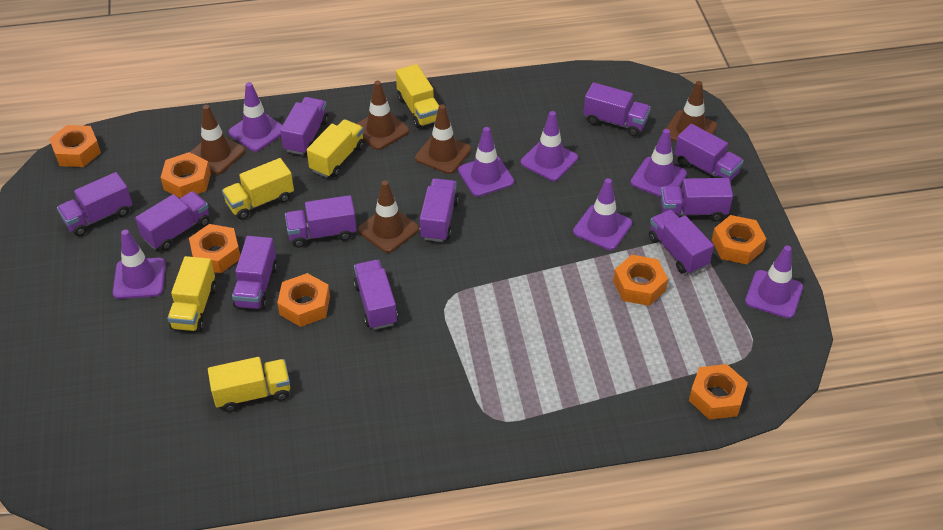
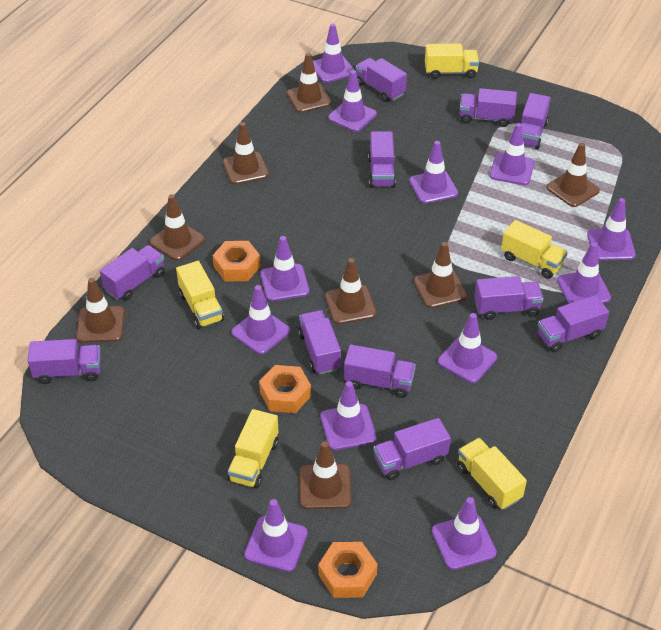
brown traffic cone: 5 -> 8
orange nut: 7 -> 3
purple traffic cone: 7 -> 12

